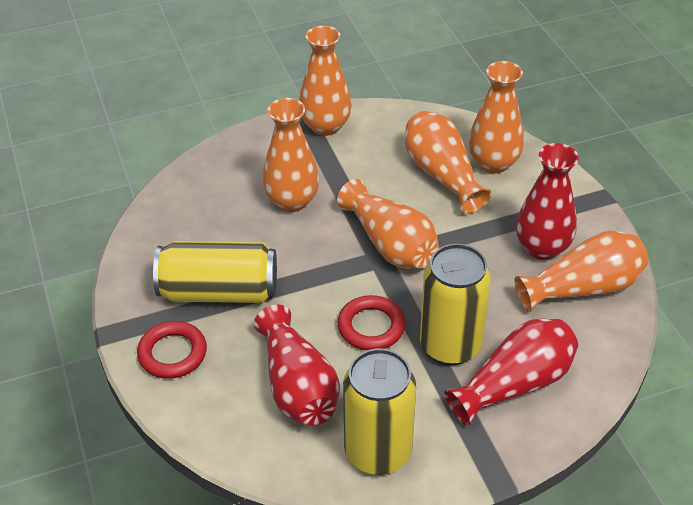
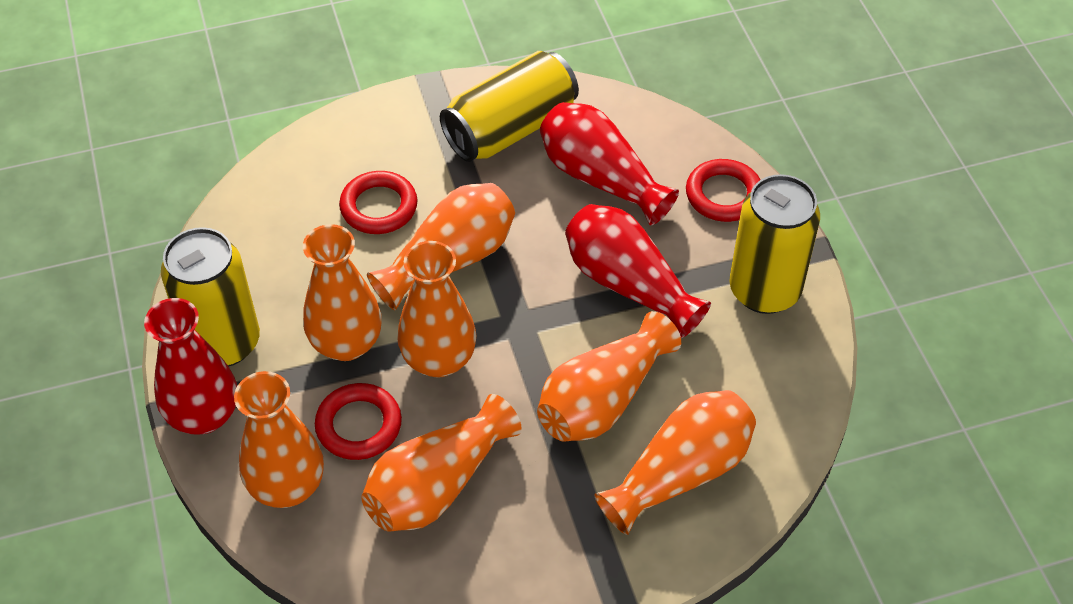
orange vase: 6 -> 7
red ring: 2 -> 3

